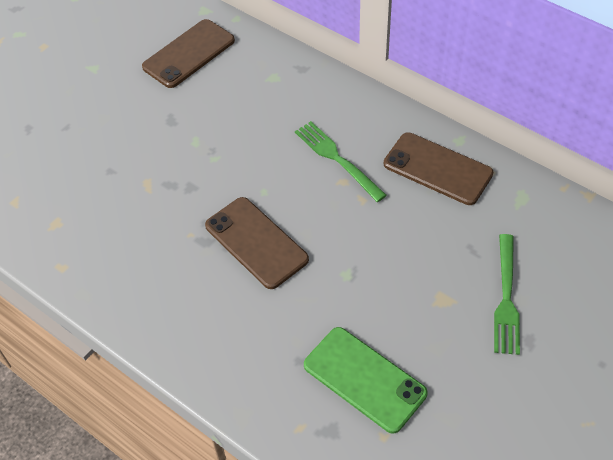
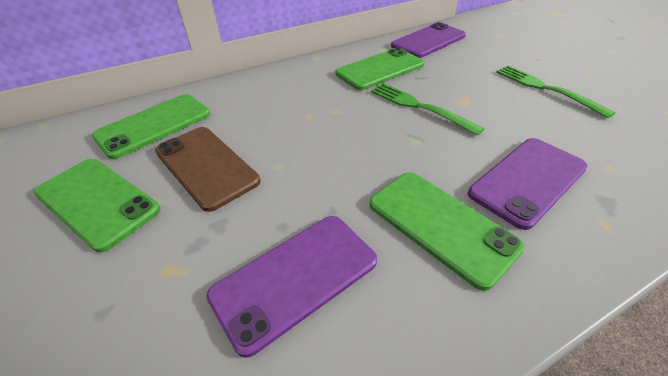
brown phone: 3 -> 1
green phone: 1 -> 4
purple phone: 0 -> 3

